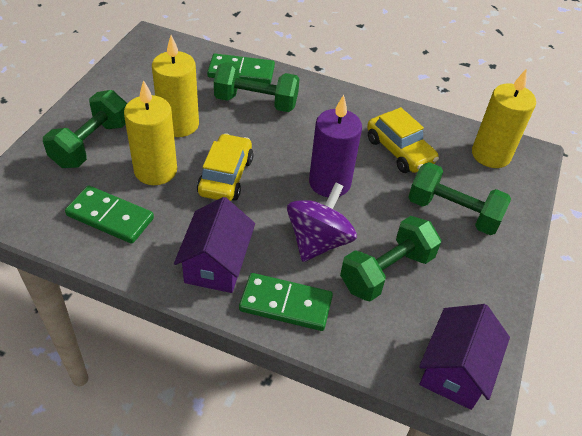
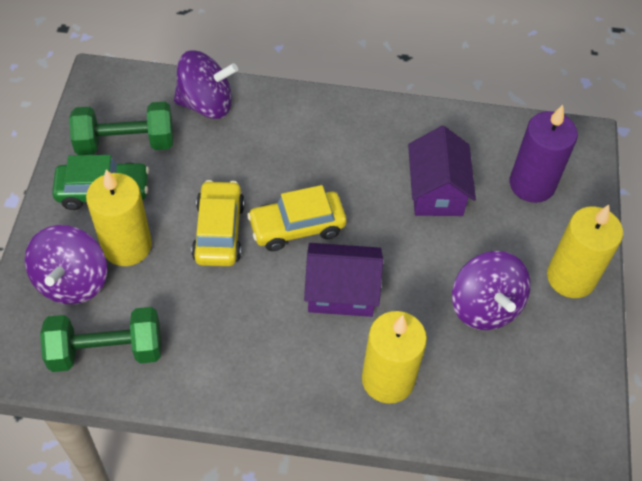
green car: 0 -> 1
green domino: 3 -> 0
green dumbbell: 4 -> 2
purple spinning top: 1 -> 3

